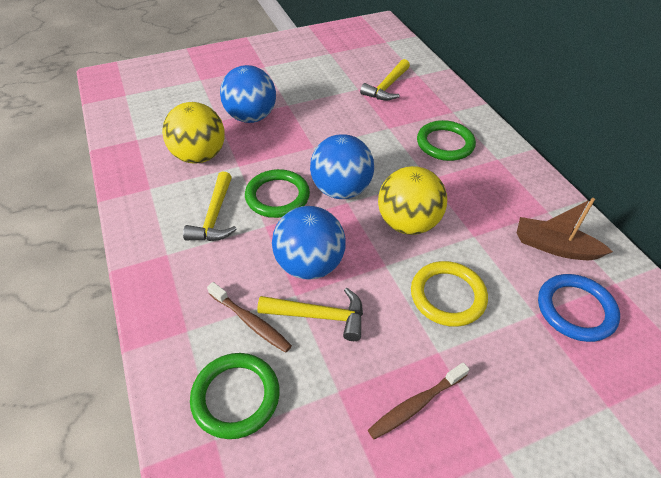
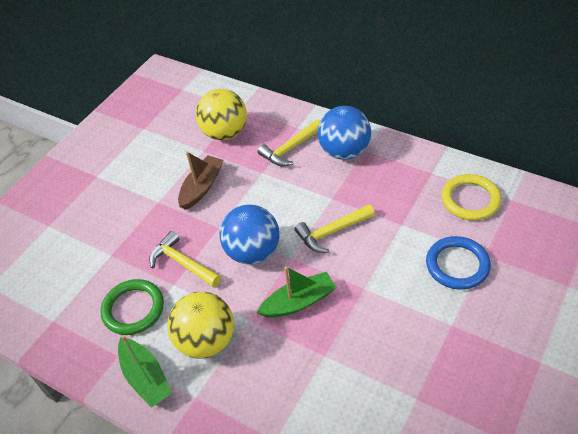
blue ball: 3 -> 2
brown toothbrush: 2 -> 0
green boat: 0 -> 2
green ring: 3 -> 1

